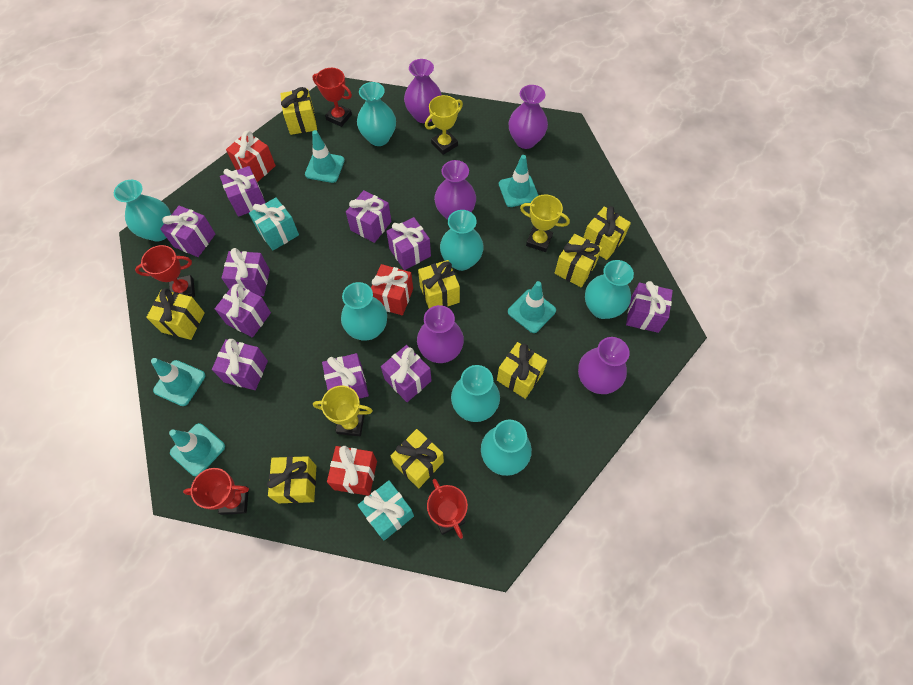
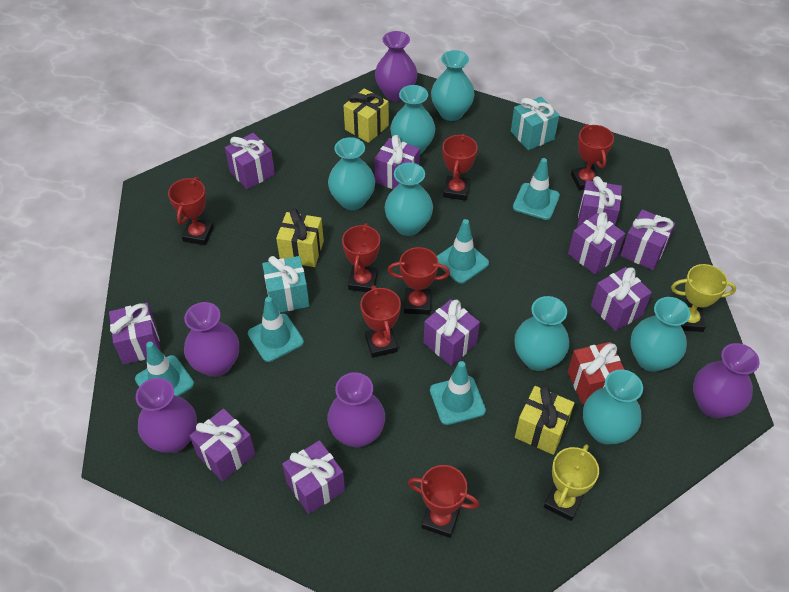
red gift: 3 -> 1
red trophy: 4 -> 7
yellow gift: 8 -> 3
yellow trophy: 3 -> 2

